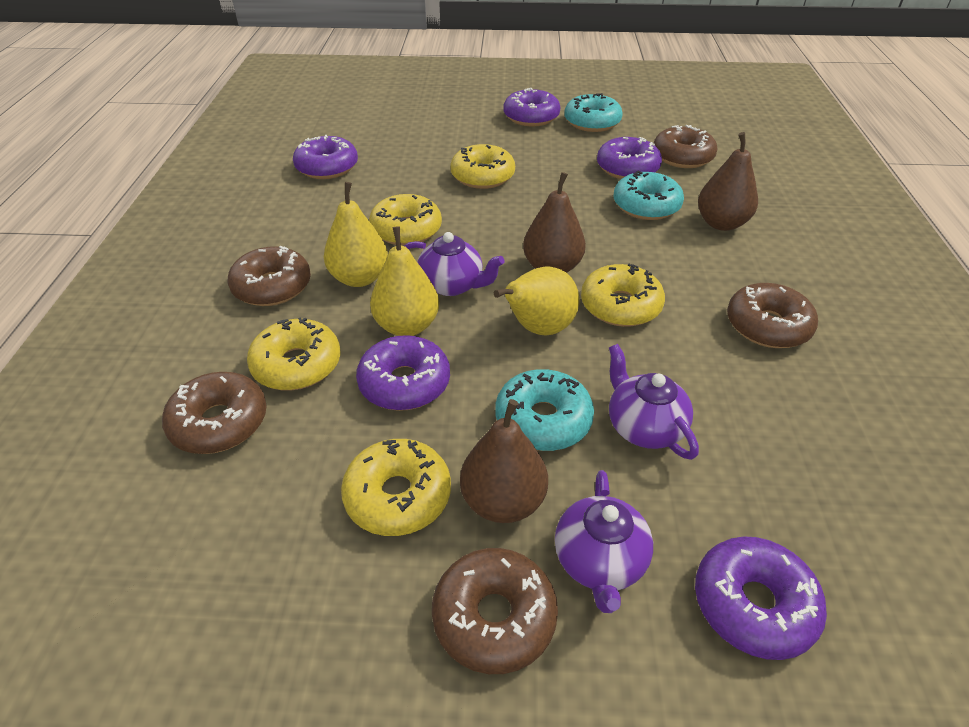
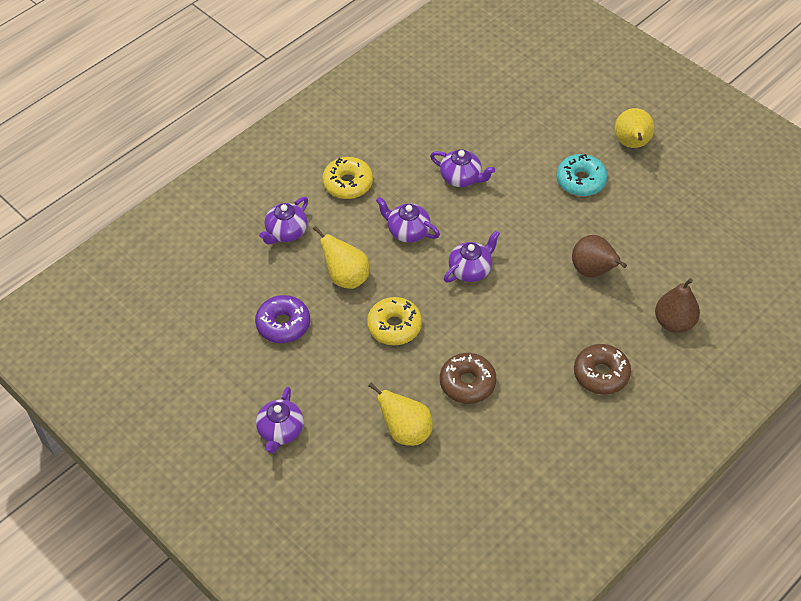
brown donut: 5 -> 2
brown pear: 3 -> 2
purple donut: 5 -> 1
purple teapot: 3 -> 5
turquoise donut: 3 -> 1
yellow donut: 5 -> 2

